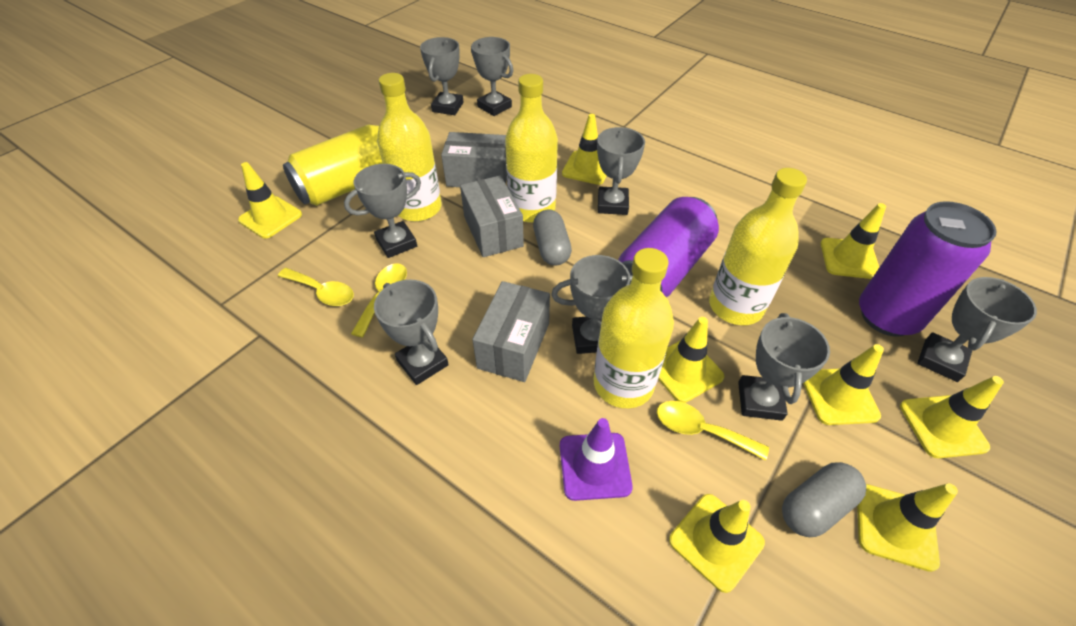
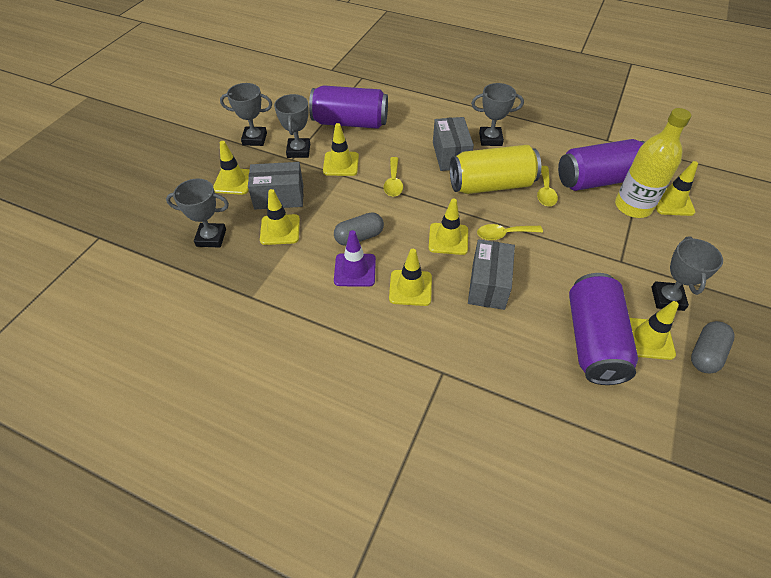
grey trophy: 8 -> 5
purple can: 2 -> 3
yellow bottle: 4 -> 1
yellow traffic cone: 8 -> 7

